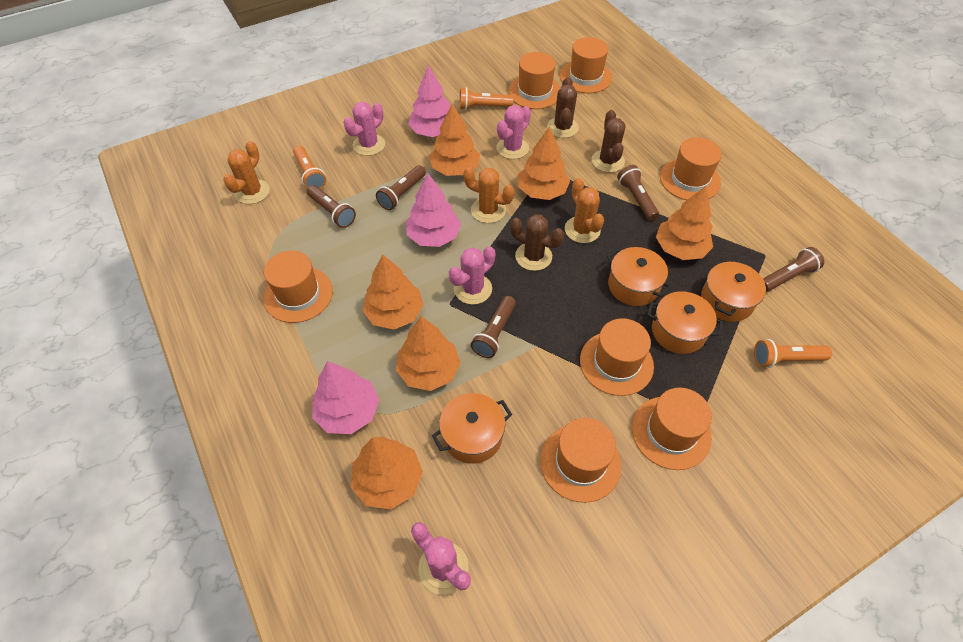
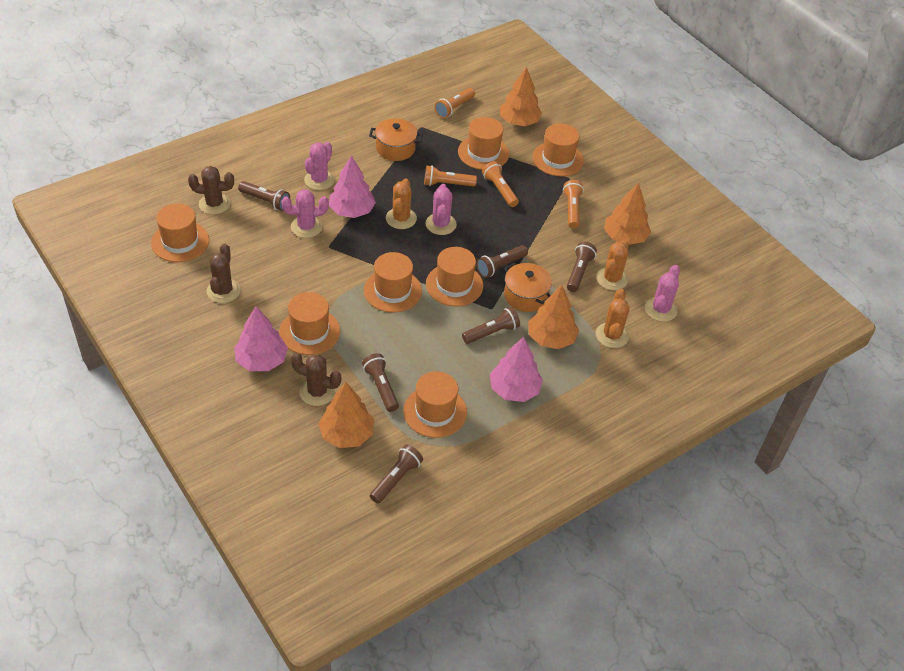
brown flashlight: 5 -> 6
orange flashlight: 3 -> 4
orange pot: 4 -> 2
orange tree: 6 -> 4

